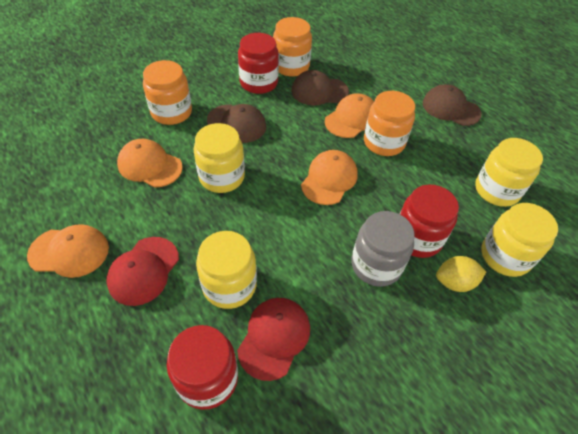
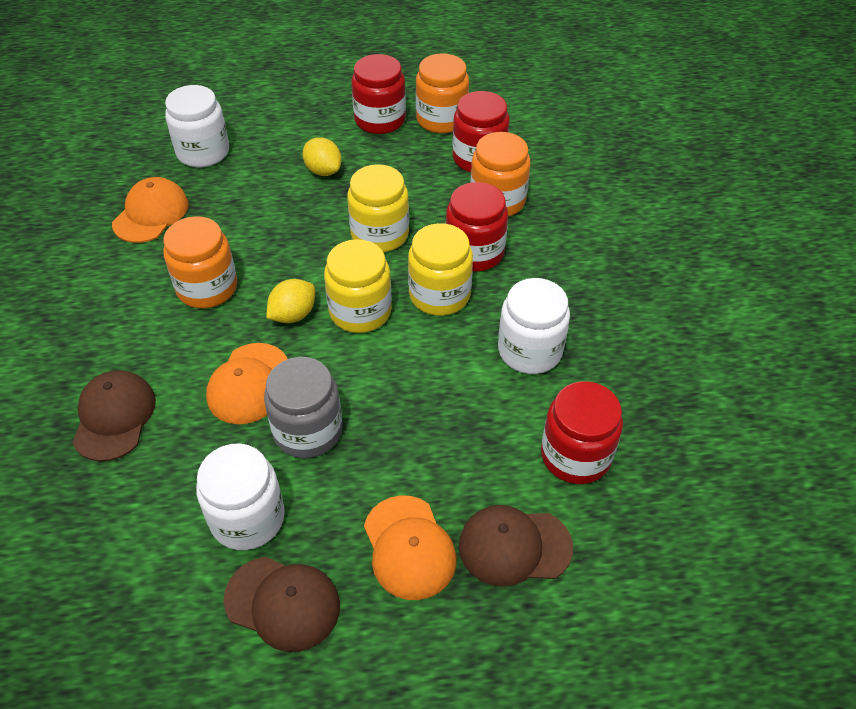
orange cap: 4 -> 3
red cap: 2 -> 0
red jar: 3 -> 4
white jar: 0 -> 3
yellow jar: 4 -> 3
yellow lemon: 1 -> 2

